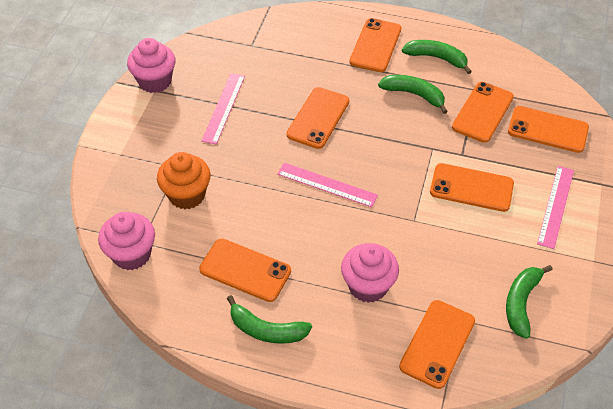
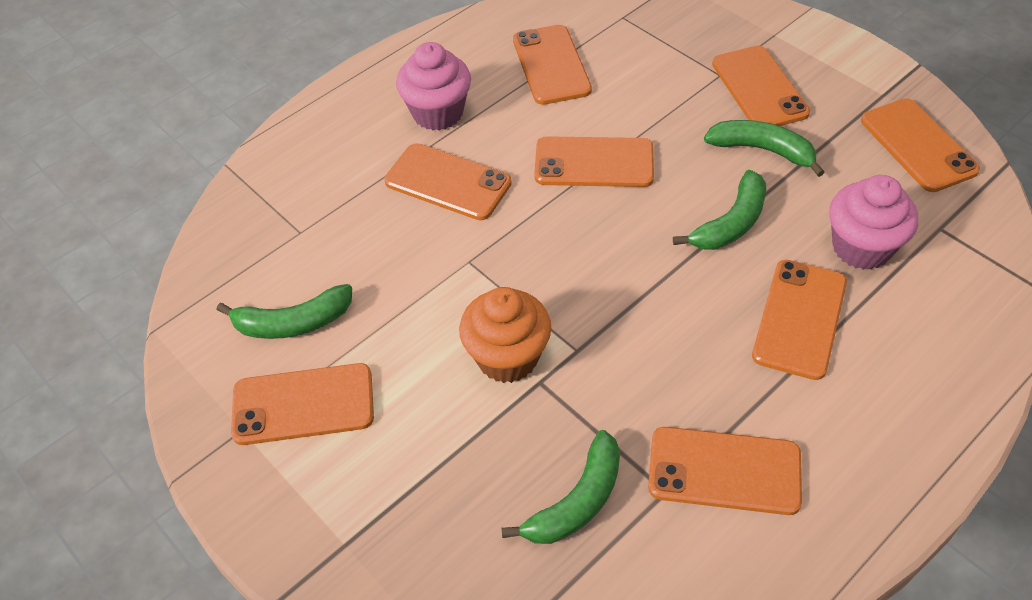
orange phone: 7 -> 8
pink cupcake: 3 -> 2
pink ruler: 3 -> 0

